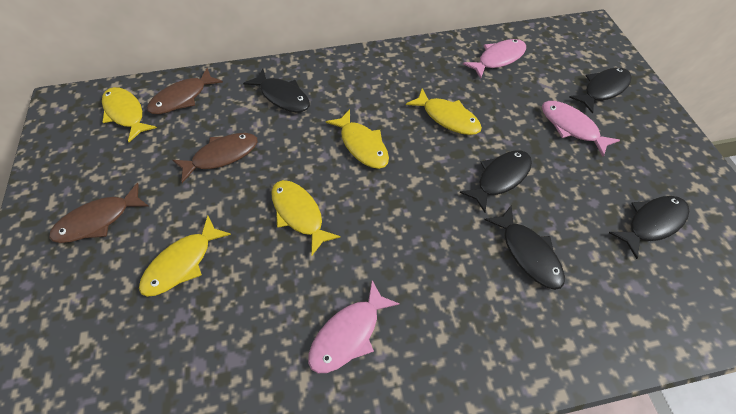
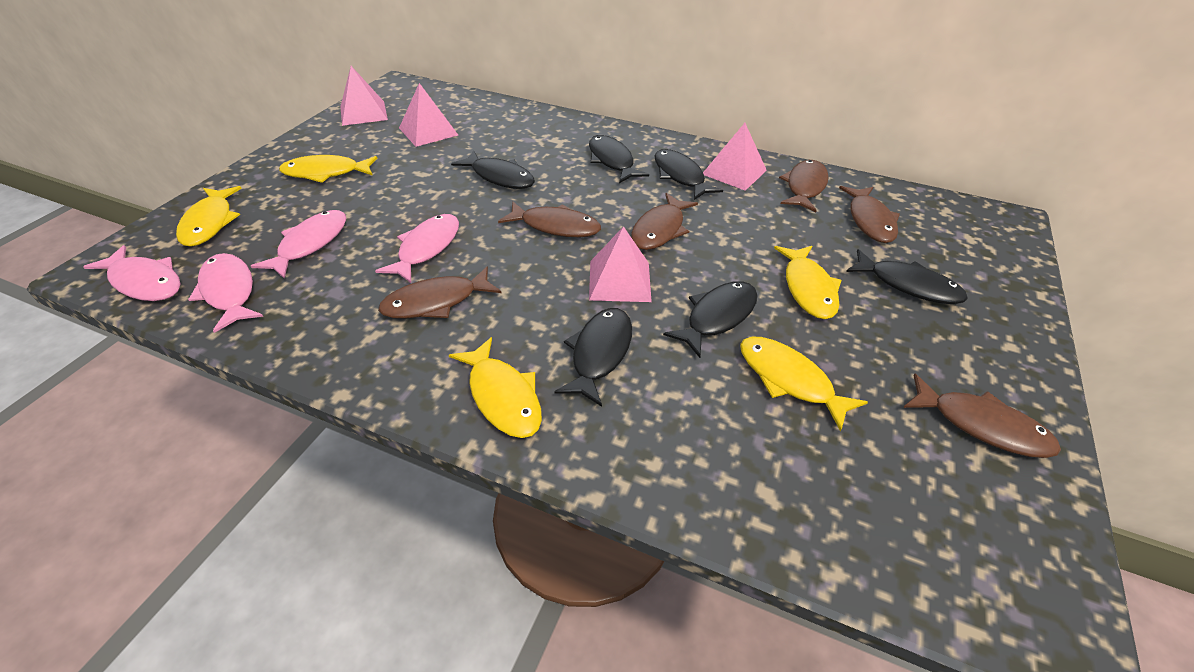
black fish: 5 -> 6
brown fish: 3 -> 6
pink fish: 3 -> 4
pink pyramid: 0 -> 4

